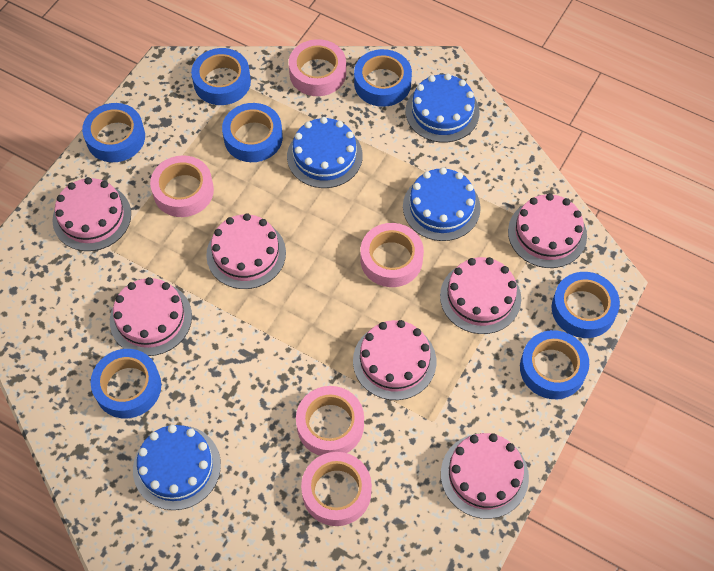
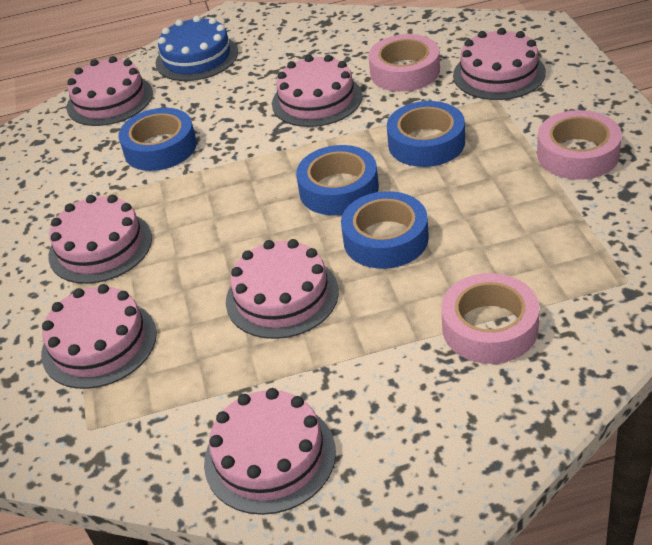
blue cake: 4 -> 1
blue tape: 7 -> 4
pink tape: 5 -> 3

